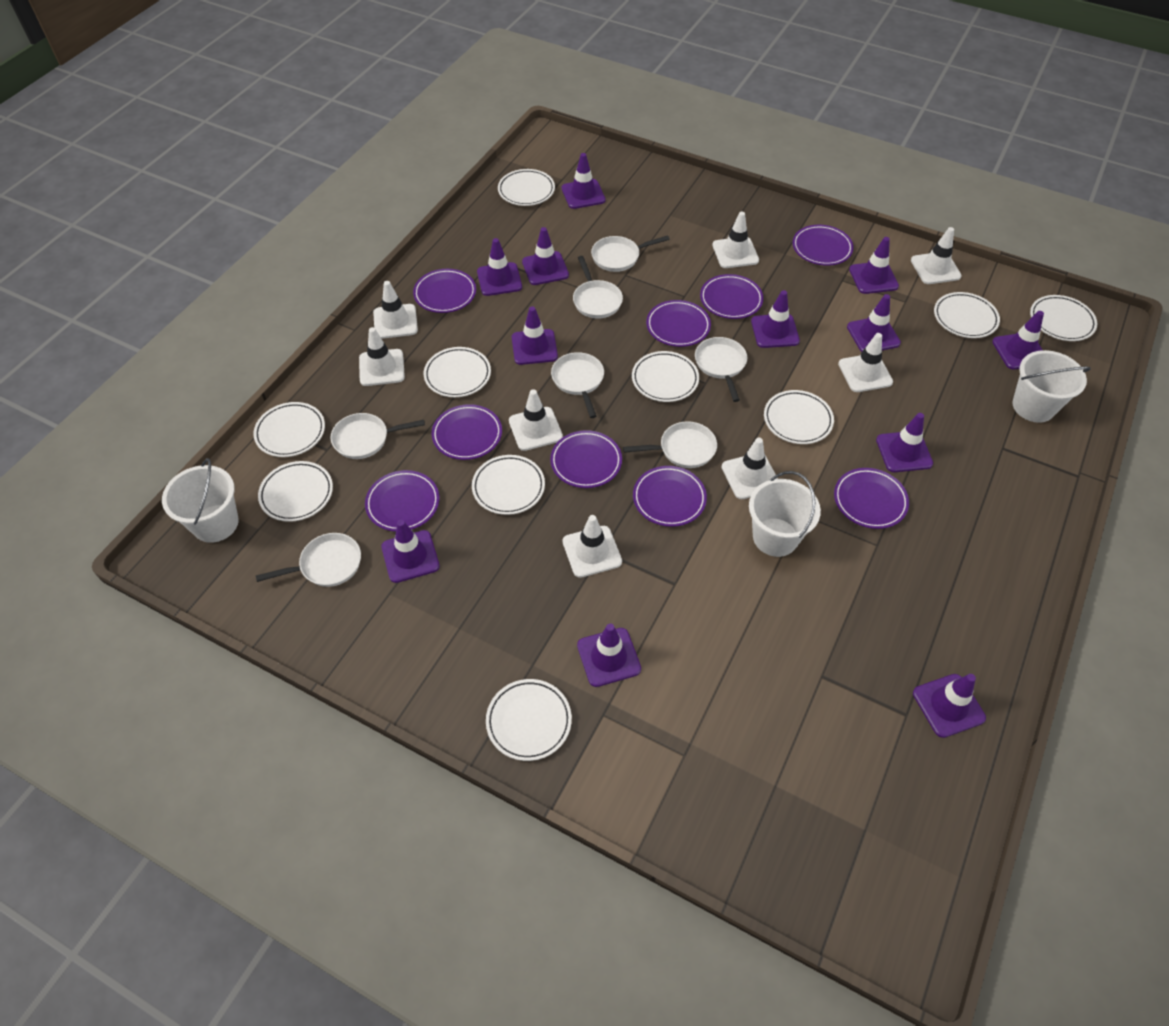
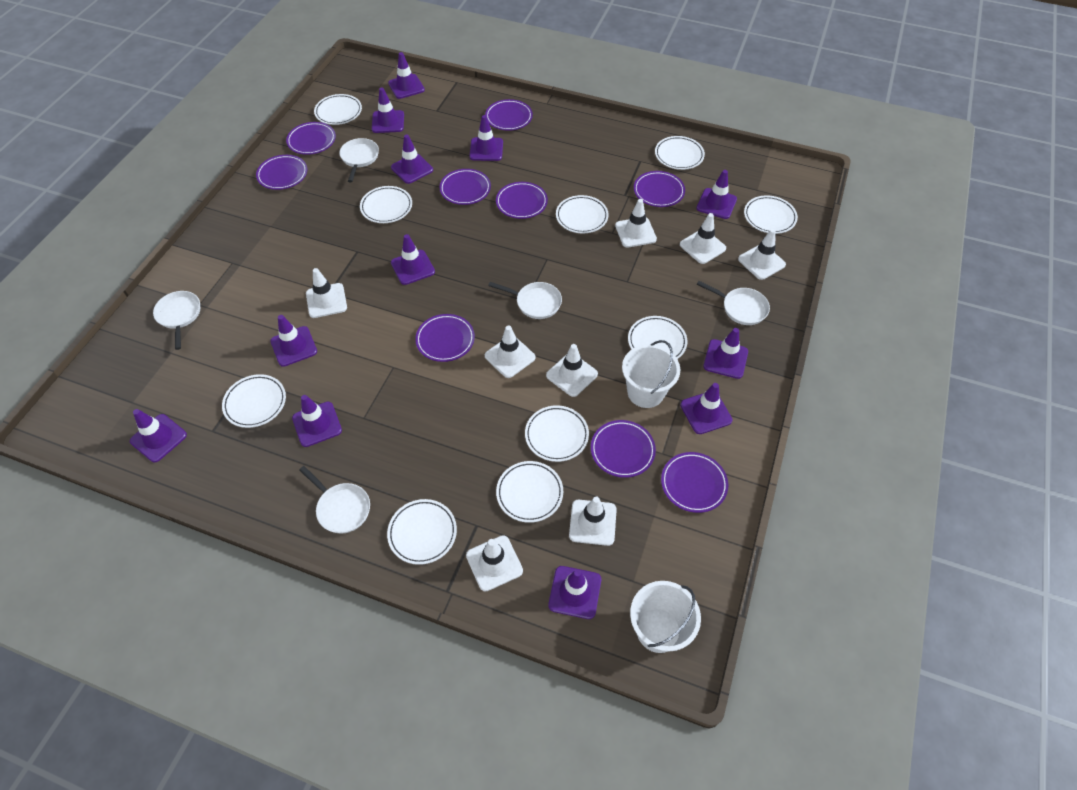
white bucket: 3 -> 2
white pan: 7 -> 5

